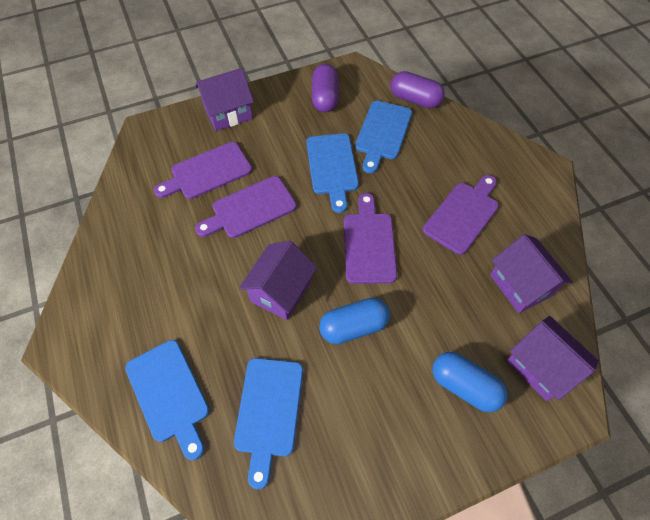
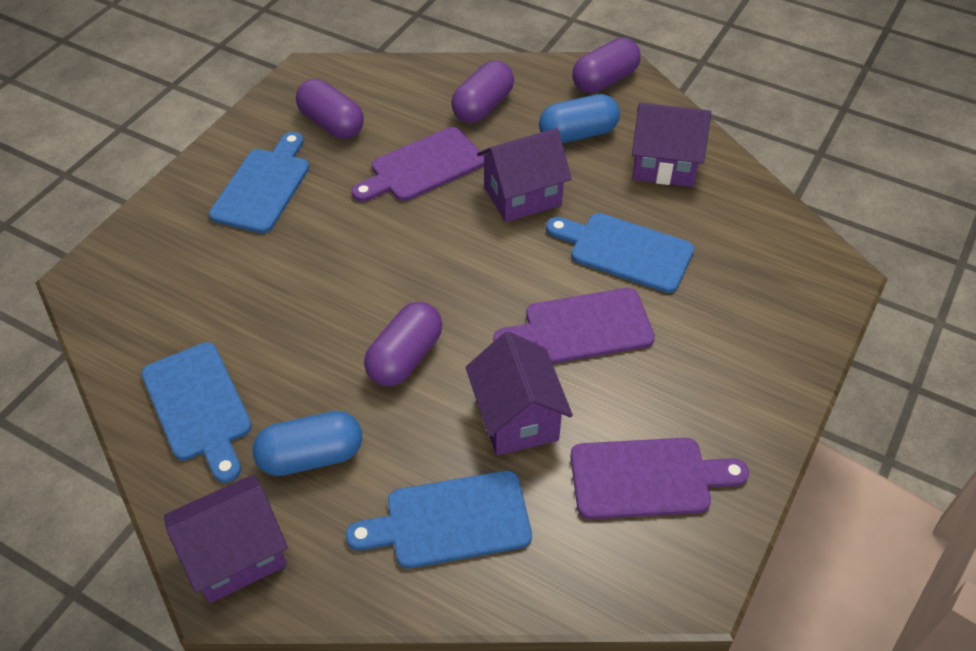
purple capsule: 2 -> 4
purple cutting board: 4 -> 3

